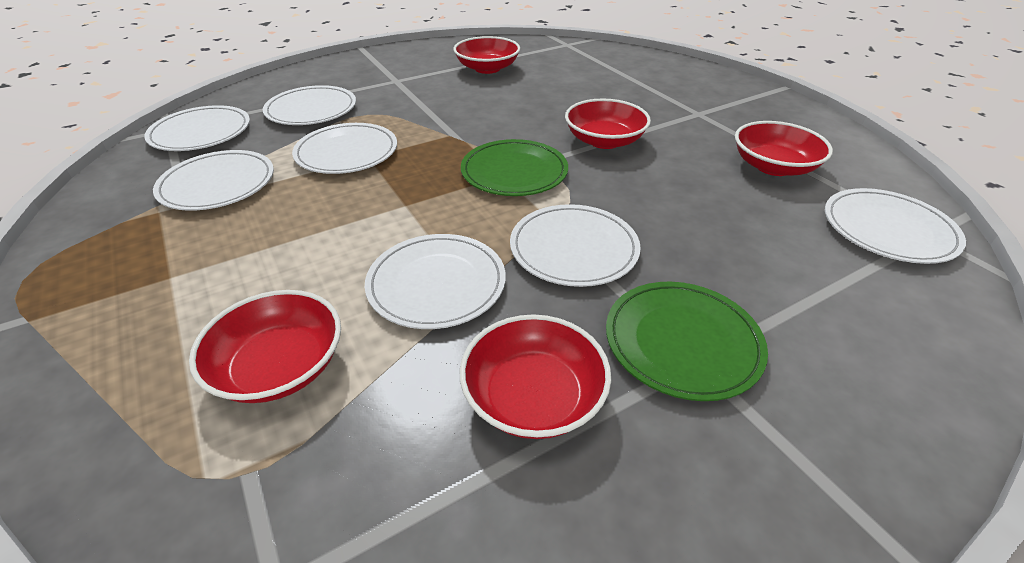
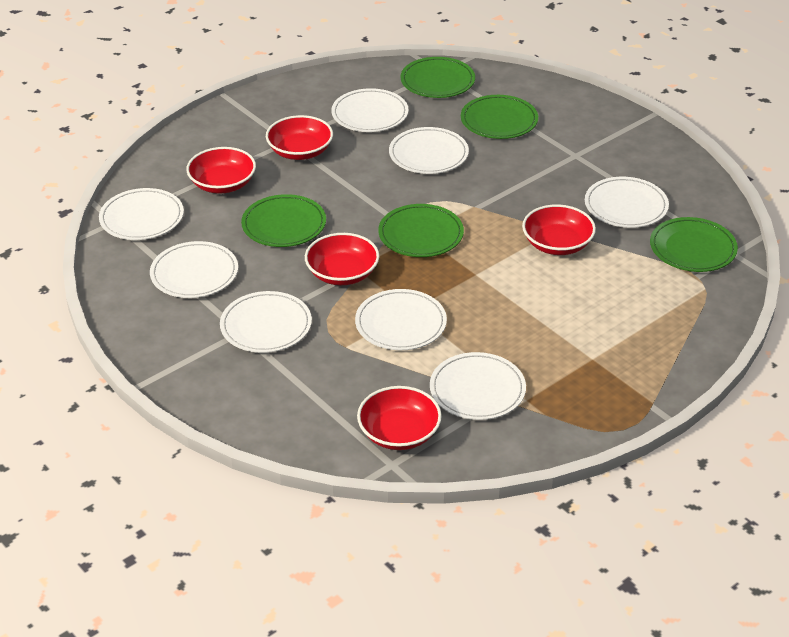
green plate: 2 -> 5
white plate: 7 -> 8

